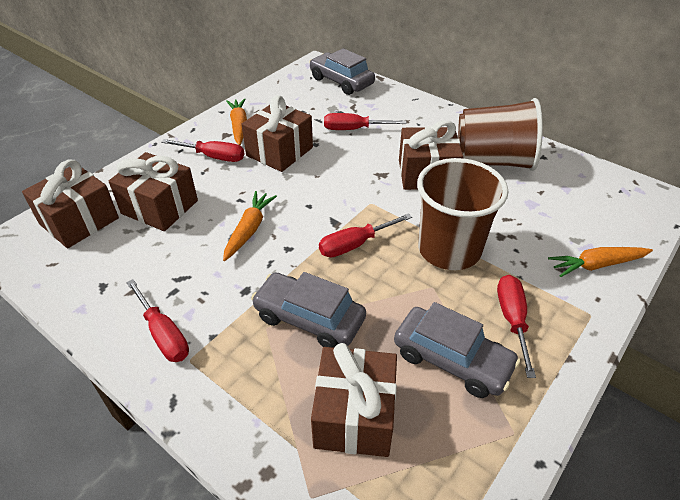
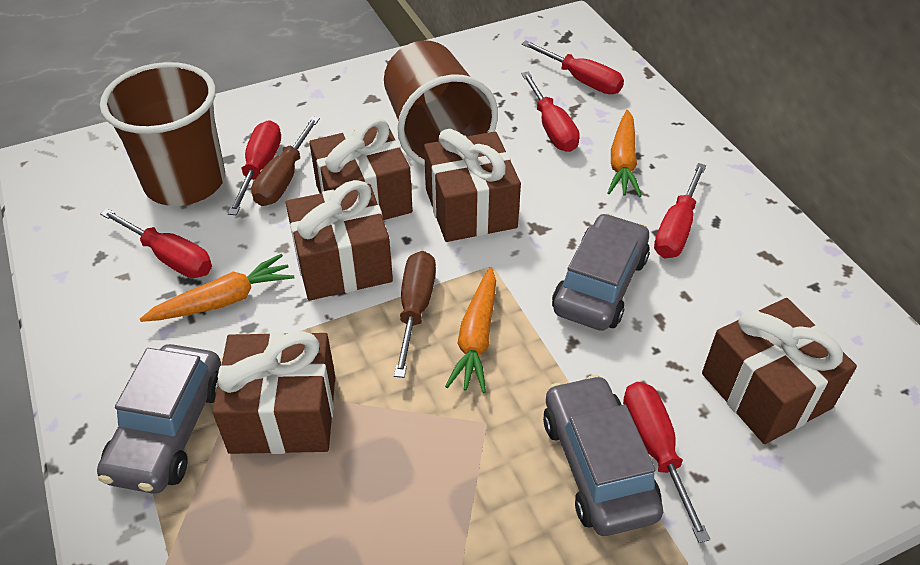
brown screwdriver: 0 -> 2
red screwdriver: 5 -> 6

